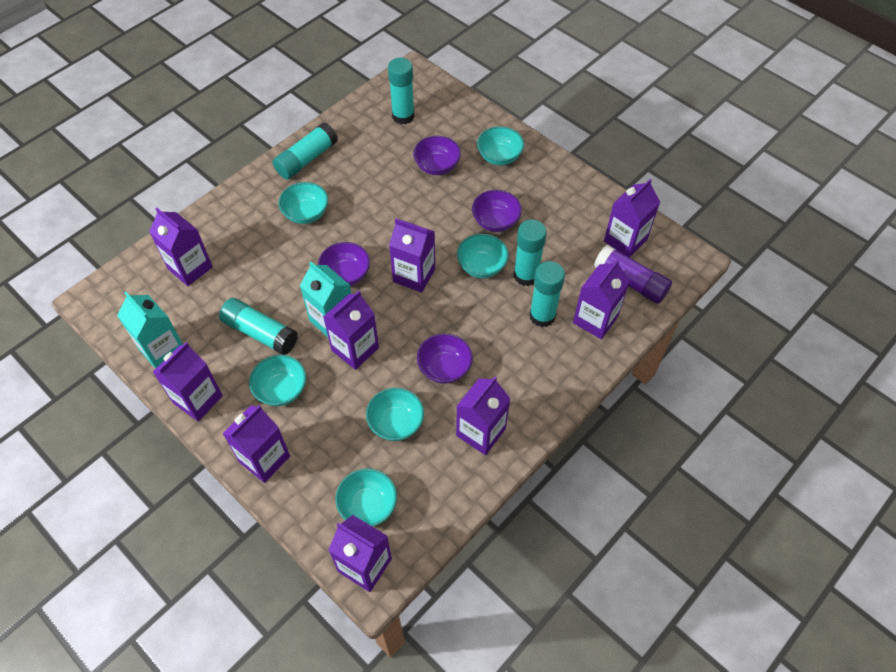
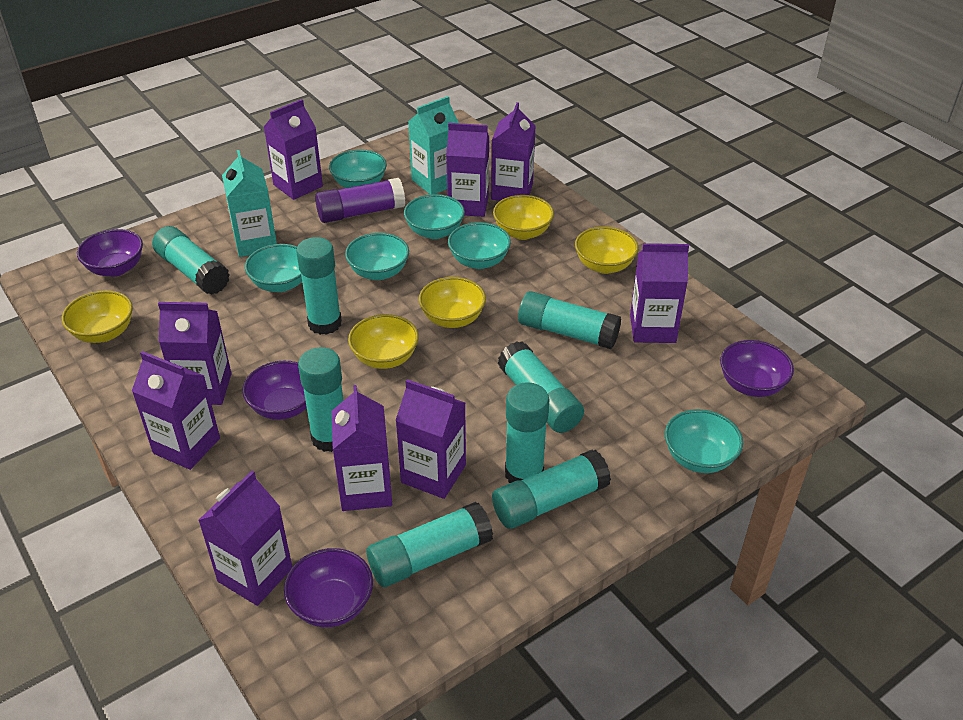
turquoise glue stick: 5 -> 8
yellow bowl: 0 -> 5

